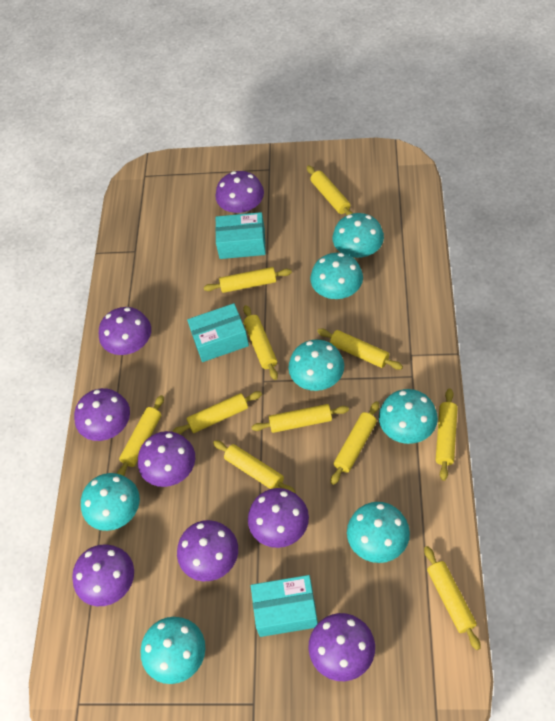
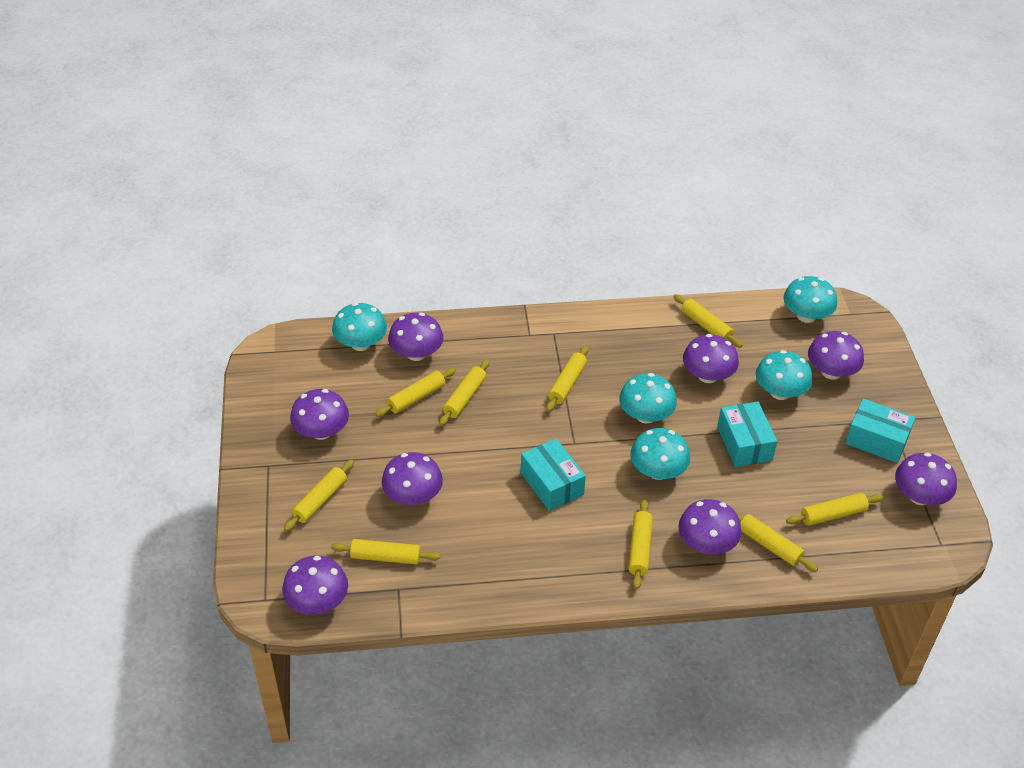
turquoise mushroom: 7 -> 5
yellow rolling pin: 11 -> 9

